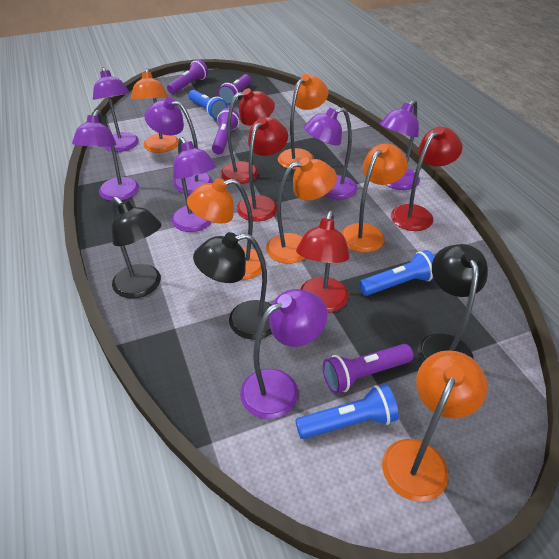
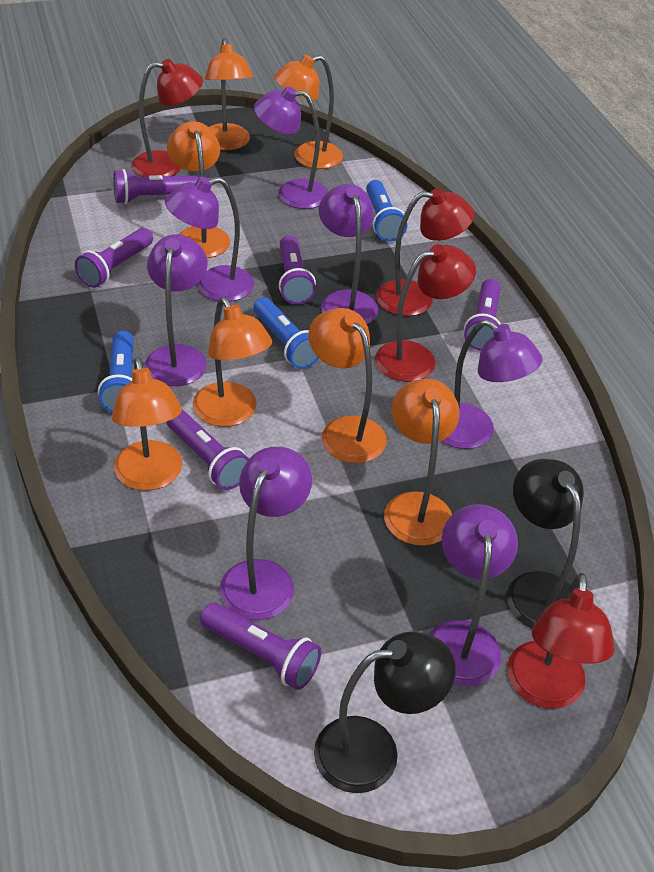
black lamp: 3 -> 2
orange lamp: 6 -> 7
purple flashlight: 4 -> 6

